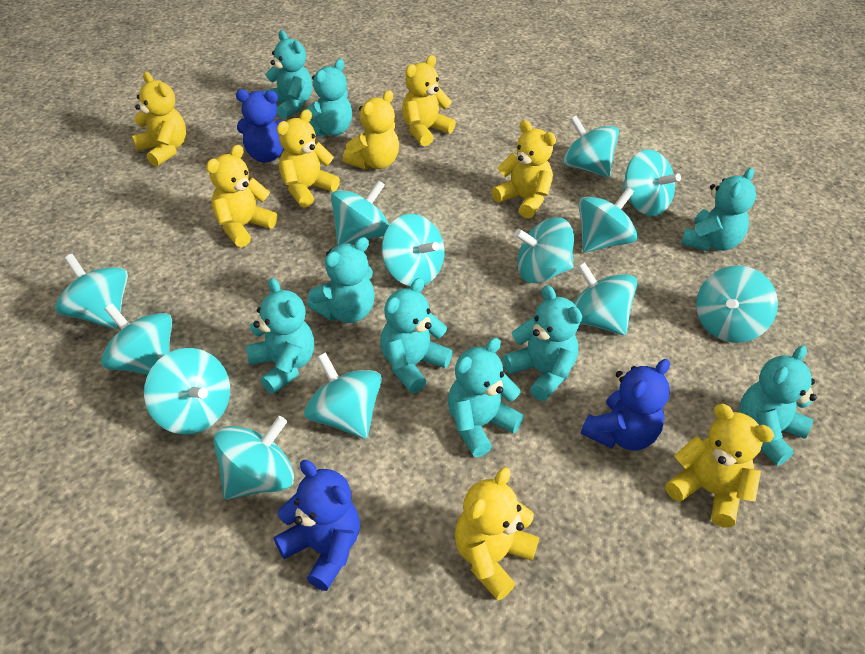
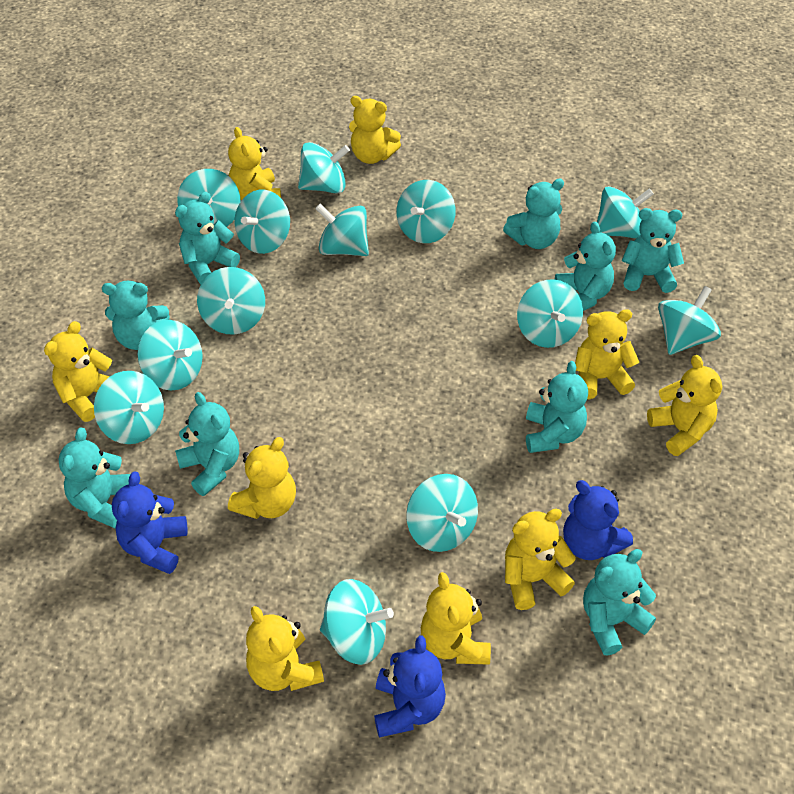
yellow teddy bear: 8 -> 9

